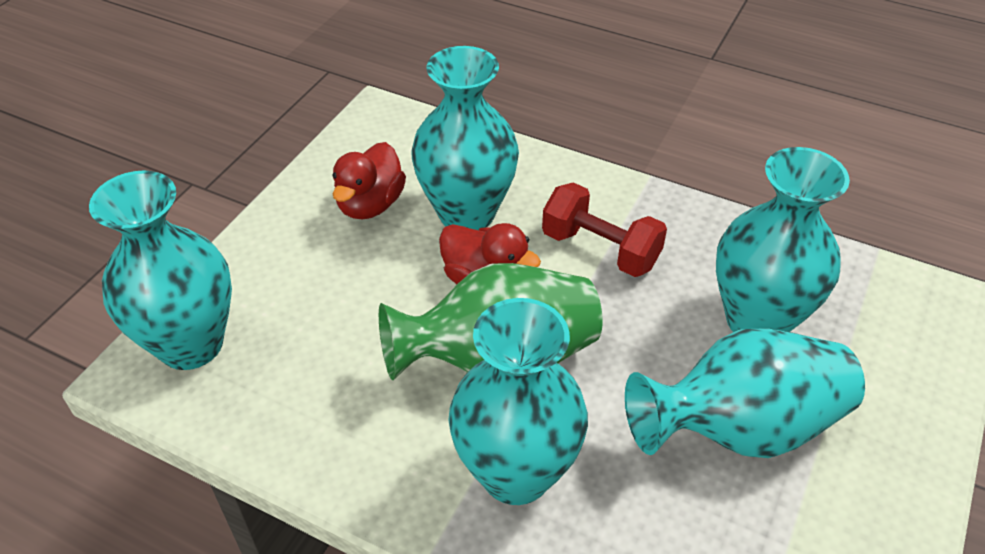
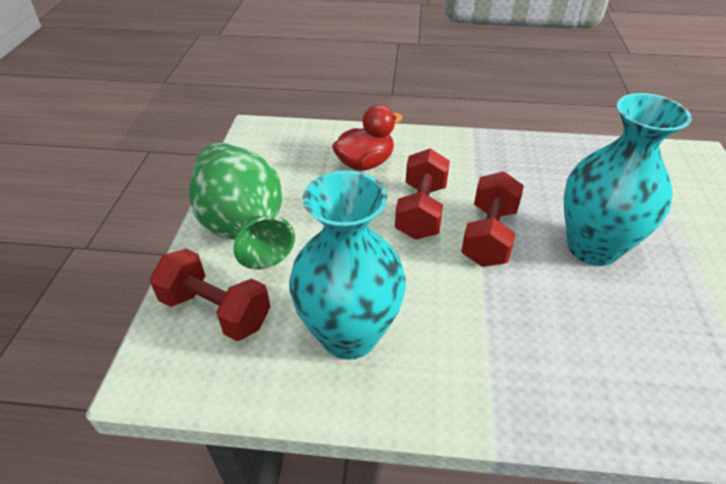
red duck: 2 -> 1
red dumbbell: 1 -> 3
turquoise vase: 5 -> 2

